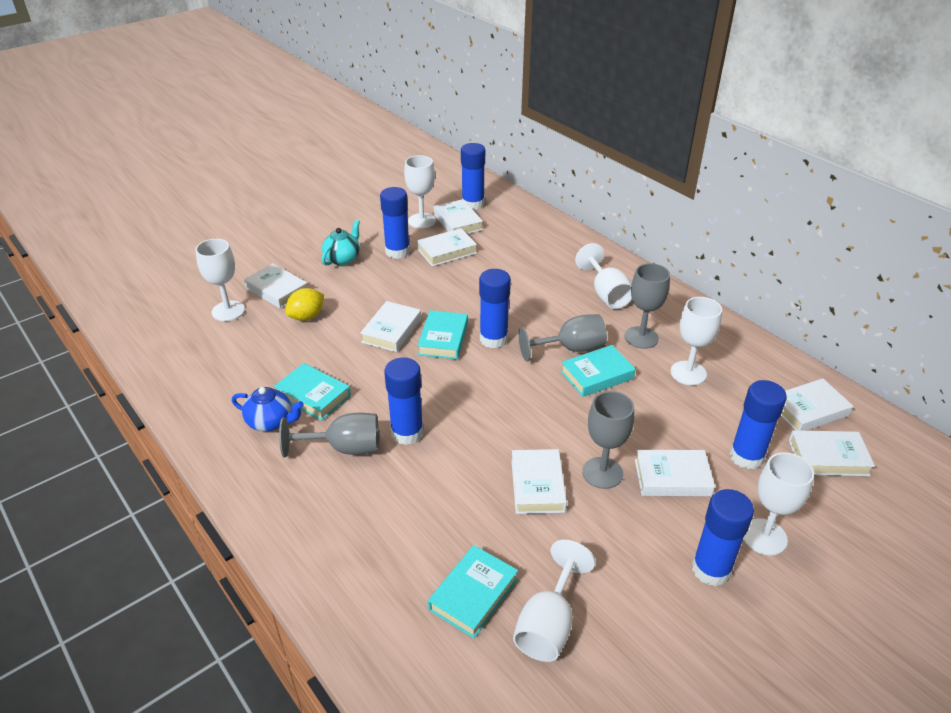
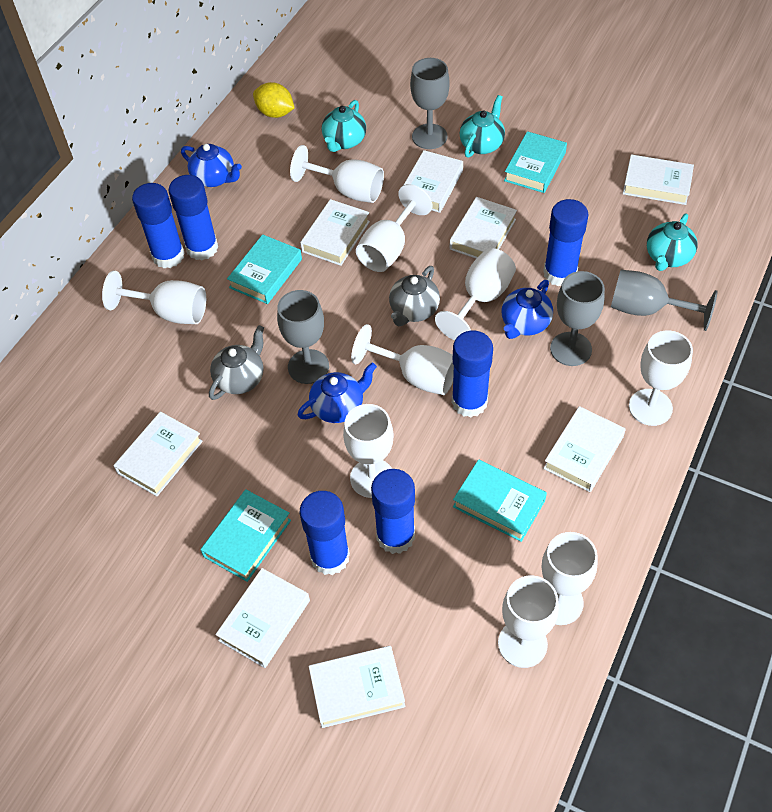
blue teapot: 1 -> 3
grey teapot: 0 -> 2
turquoise teapot: 1 -> 3
white goblet: 6 -> 9

